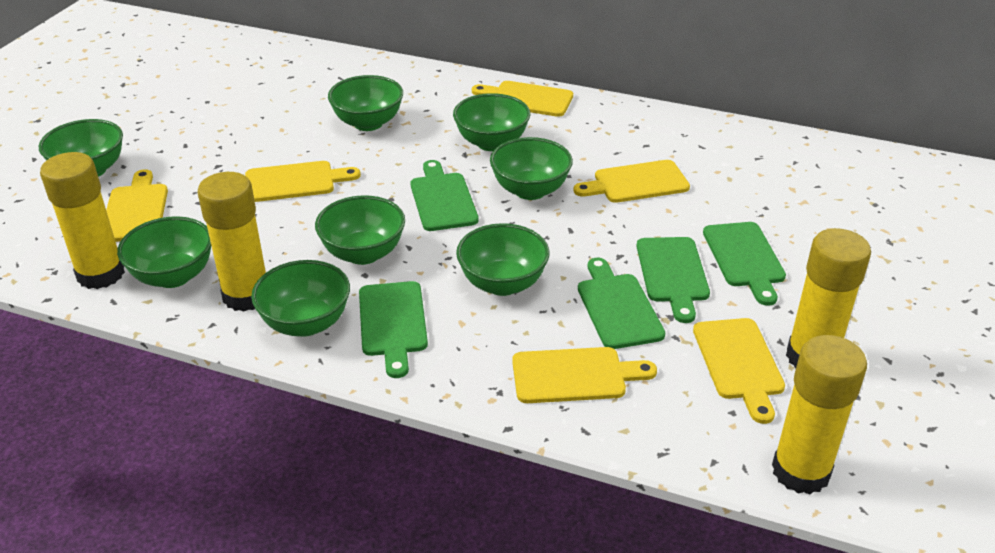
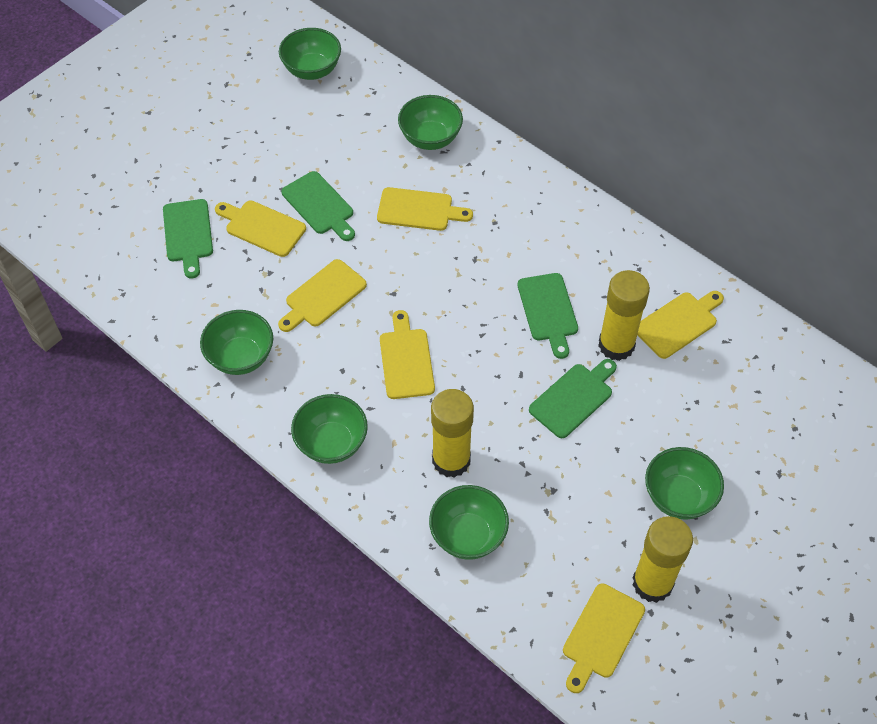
green bowl: 8 -> 6
green cutting board: 5 -> 4
yellow glue stick: 4 -> 3

